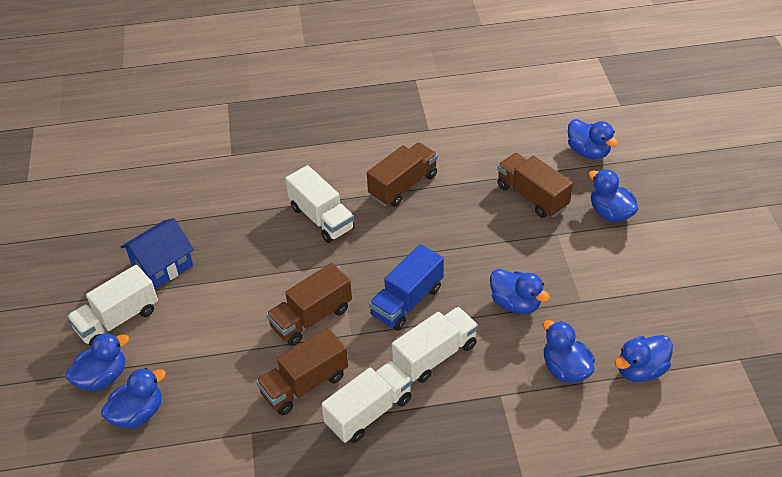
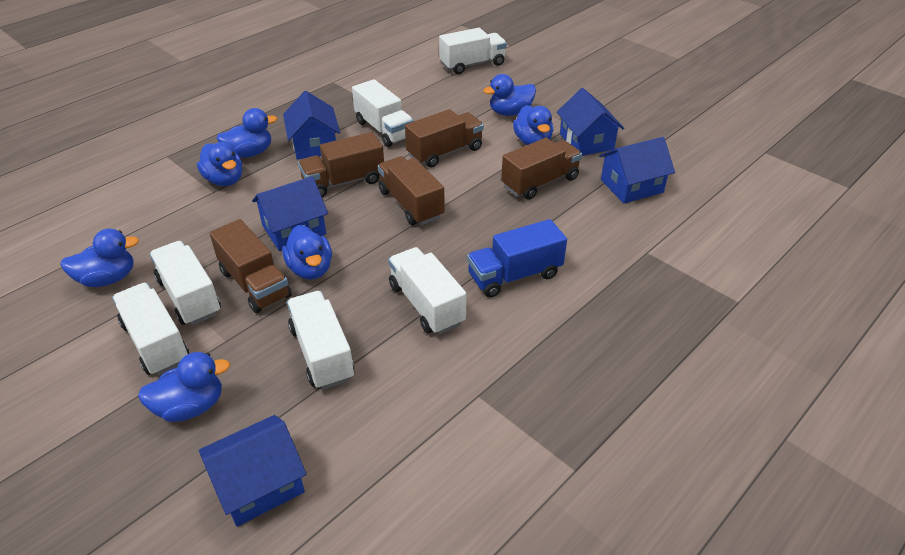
blue house: 1 -> 5
brown truck: 4 -> 5
white truck: 4 -> 6

